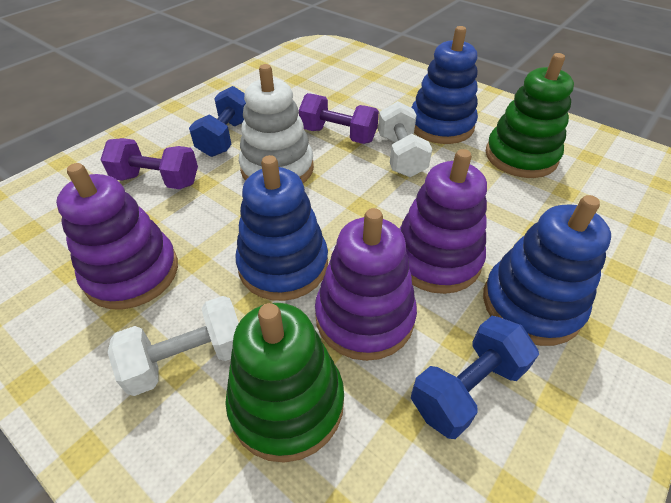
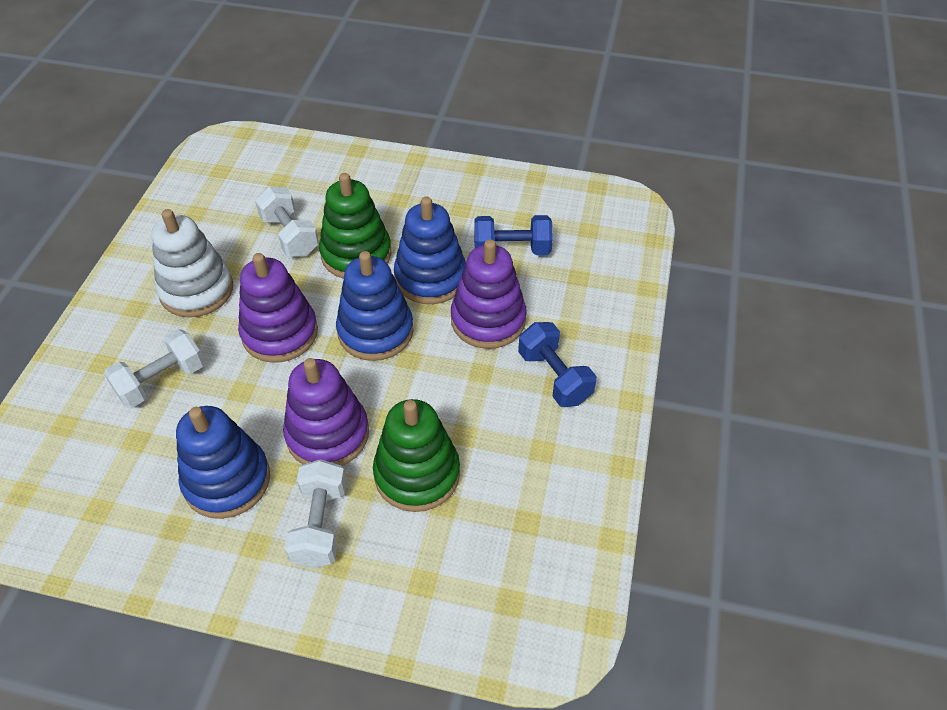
purple dumbbell: 2 -> 0
white dumbbell: 2 -> 3

